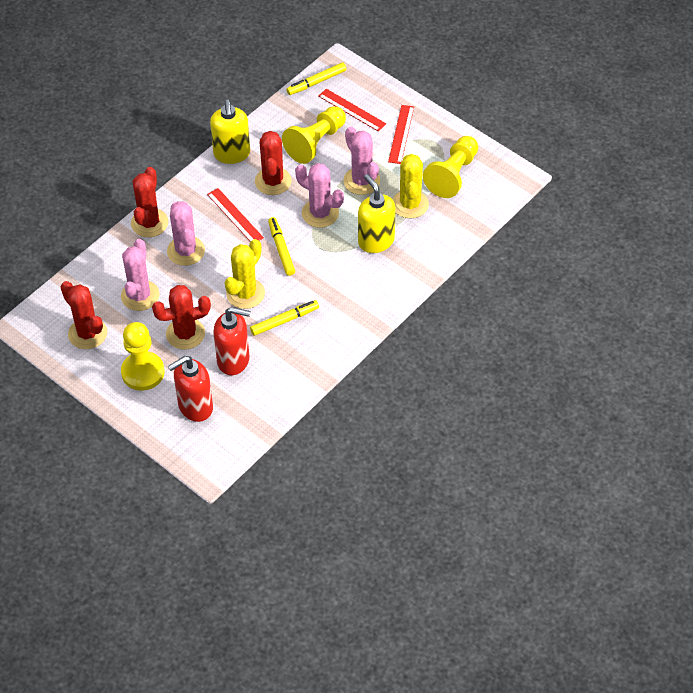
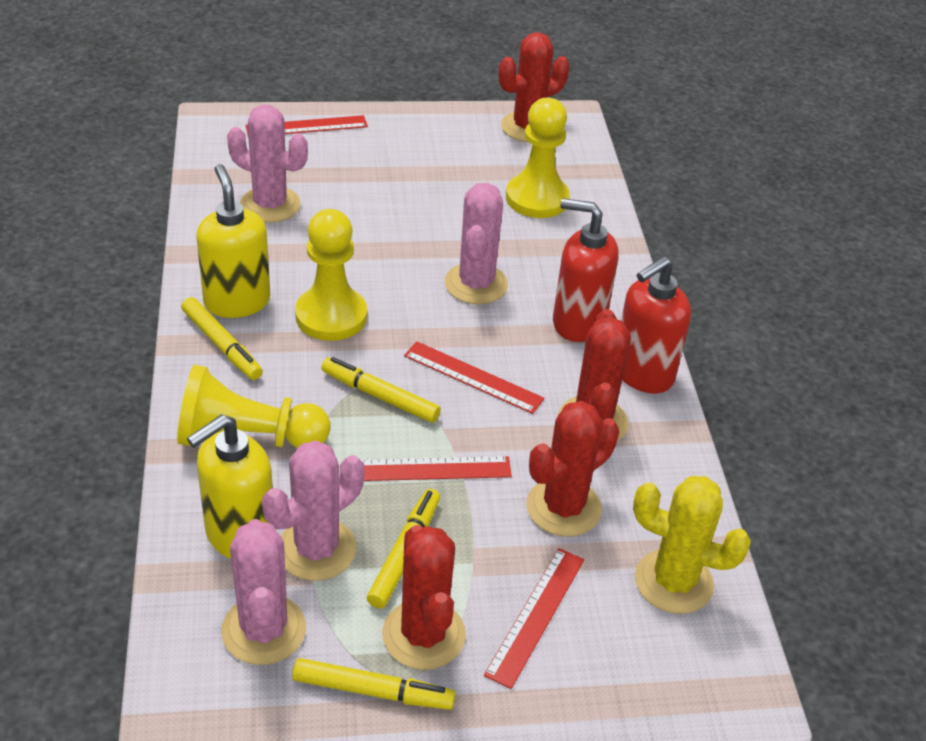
red ruler: 3 -> 4
yellow cactus: 2 -> 1
yellow marker: 3 -> 4

